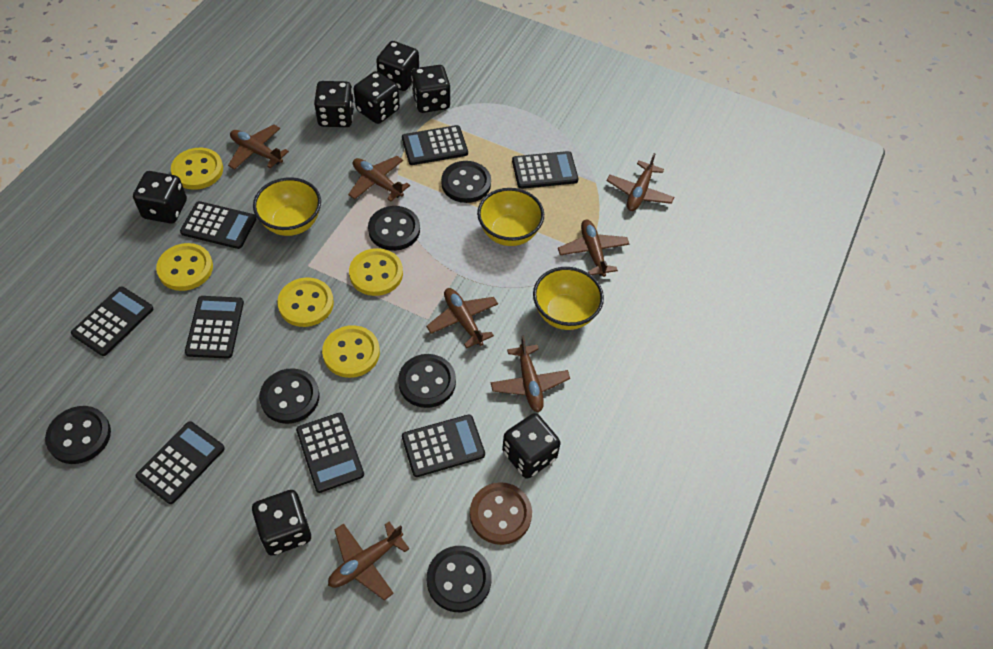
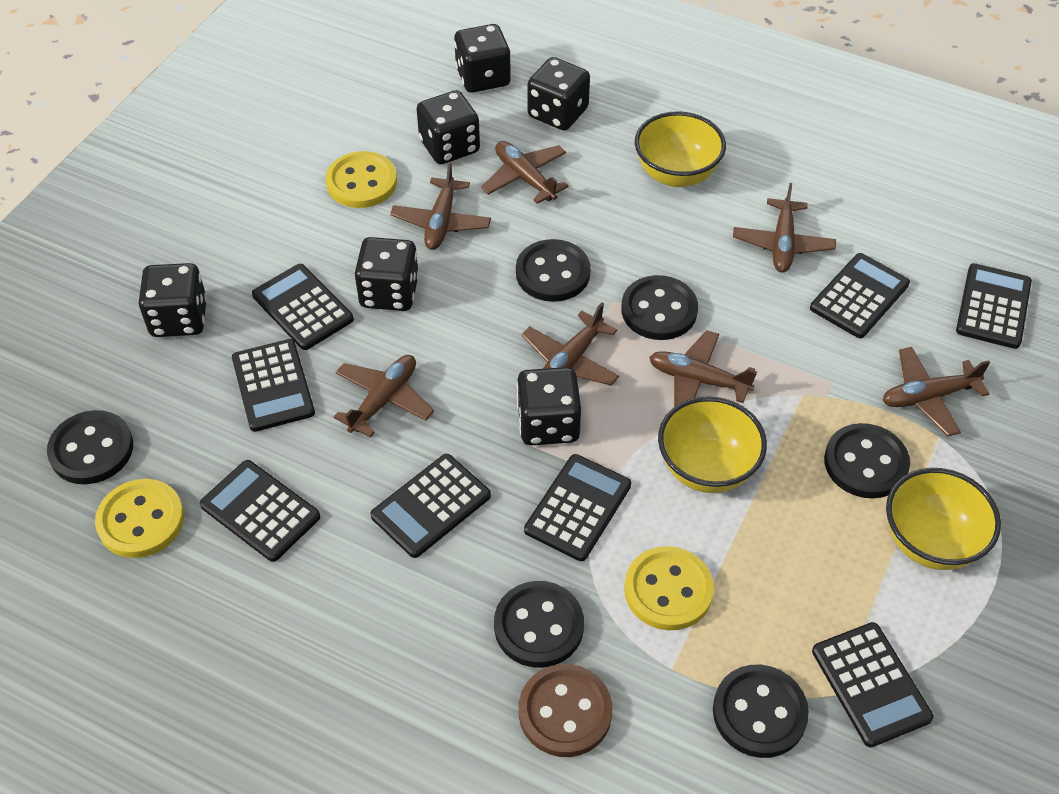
black dice: 7 -> 6
yellow button: 5 -> 3

